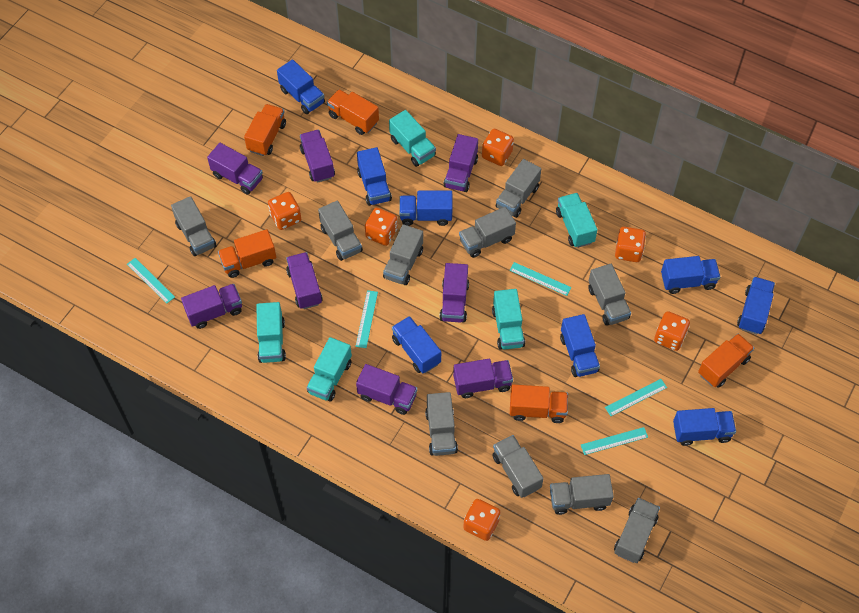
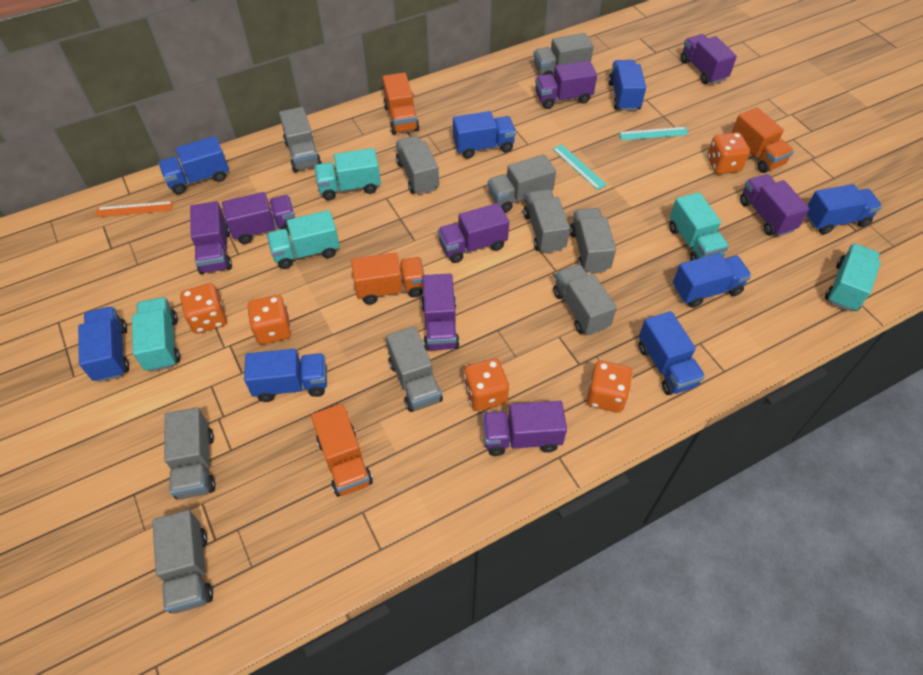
orange dice: 6 -> 5
orange ruler: 0 -> 1
orange truck: 5 -> 4
turquoise ruler: 5 -> 2

